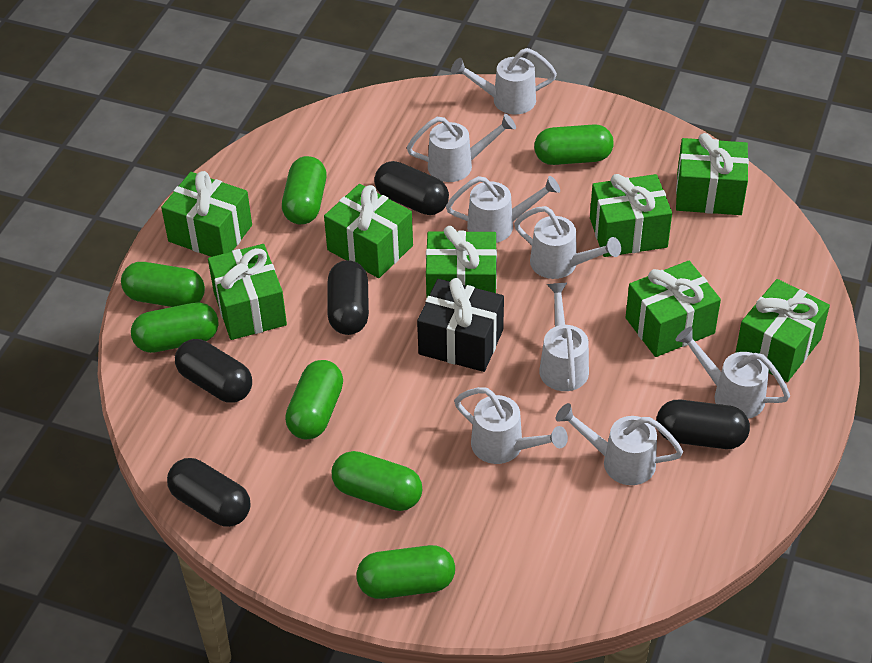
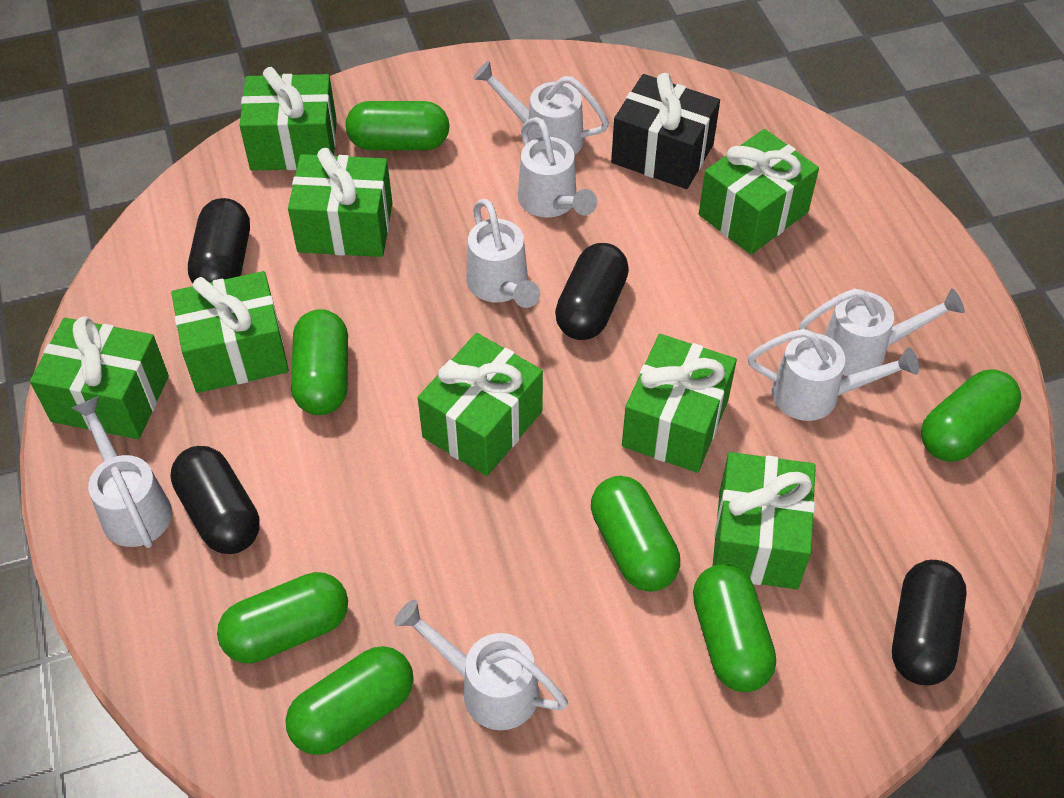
black capsule: 5 -> 4
white watering can: 8 -> 7

